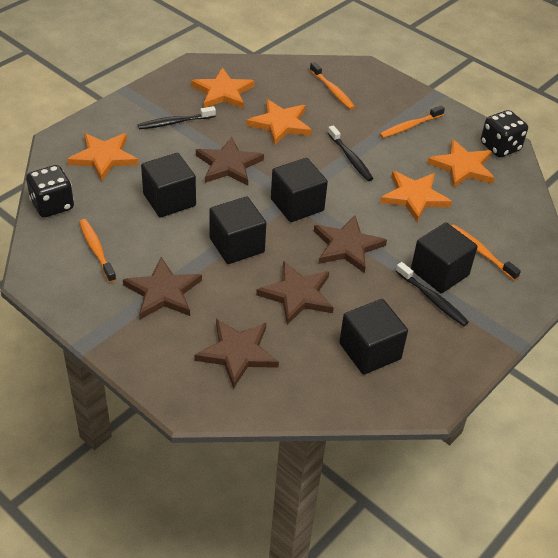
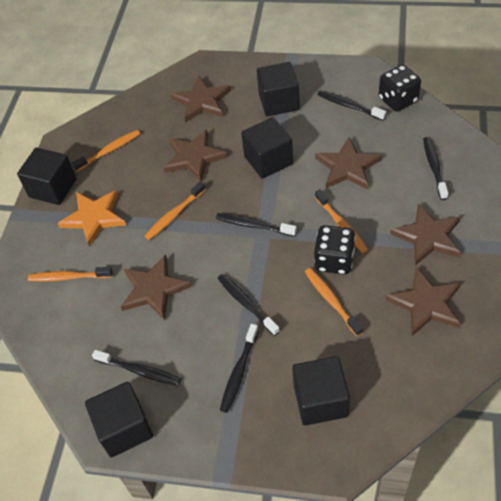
black toothbrush: 3 -> 6
brown star: 5 -> 6
orange star: 5 -> 1
orange toothbrush: 4 -> 5

